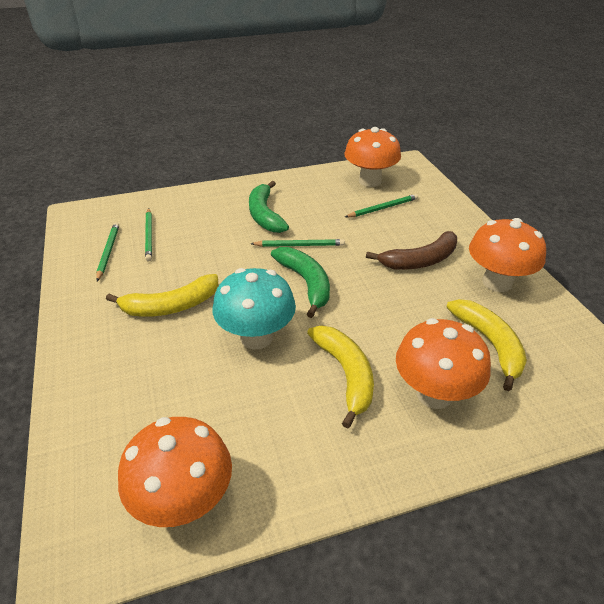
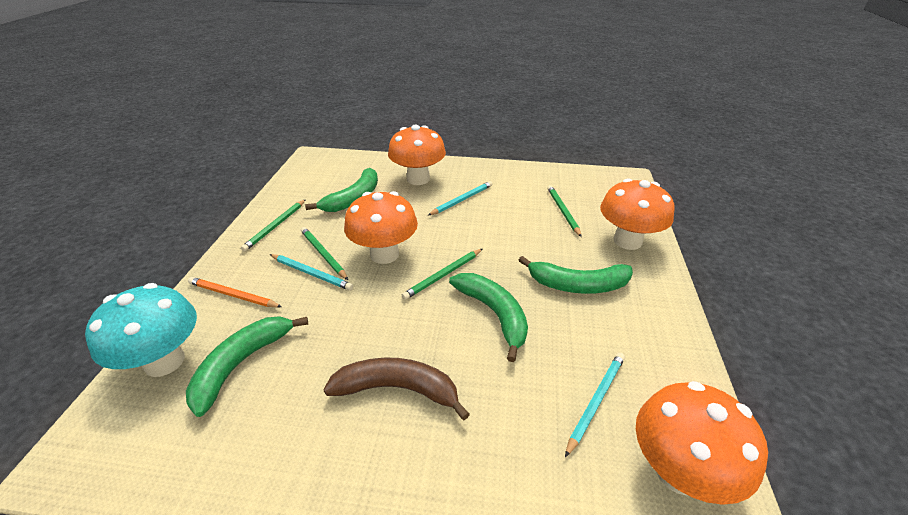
green banana: 2 -> 4
orange pencil: 0 -> 1
turquoise pencil: 0 -> 3
yellow banana: 3 -> 0

